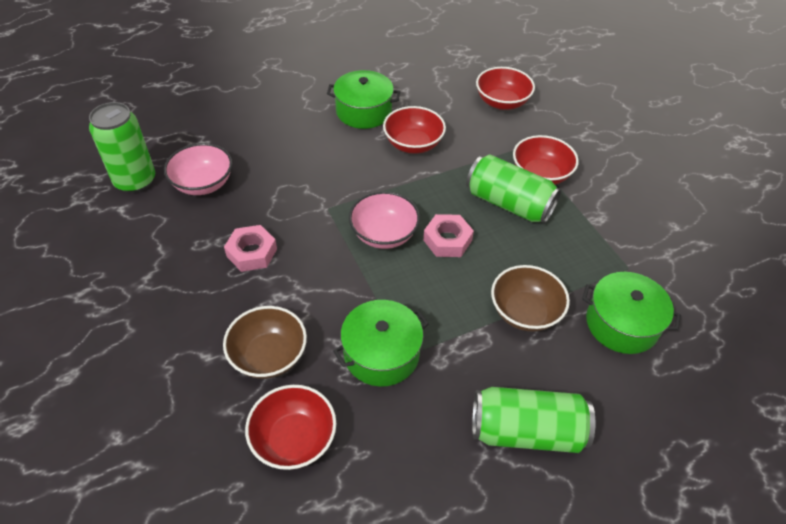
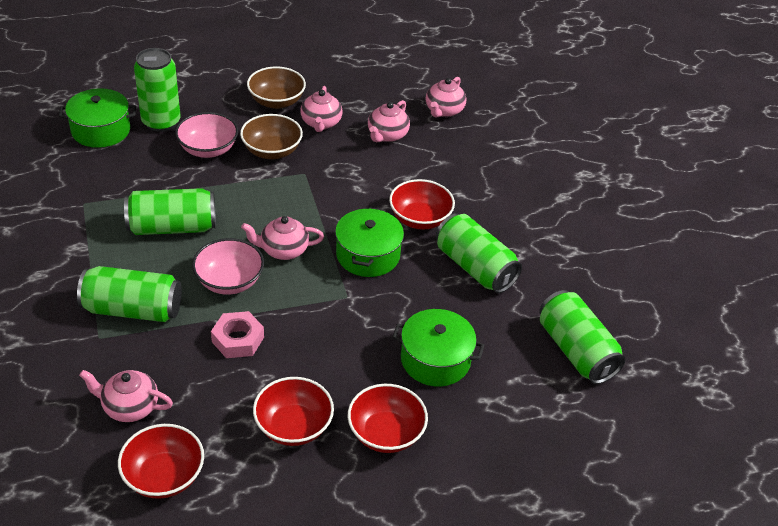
green can: 3 -> 5
pink nut: 2 -> 1
pink teapot: 0 -> 5

